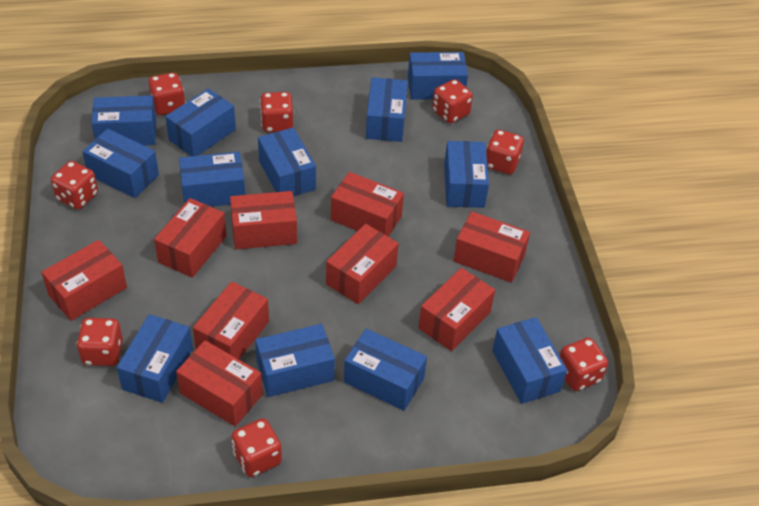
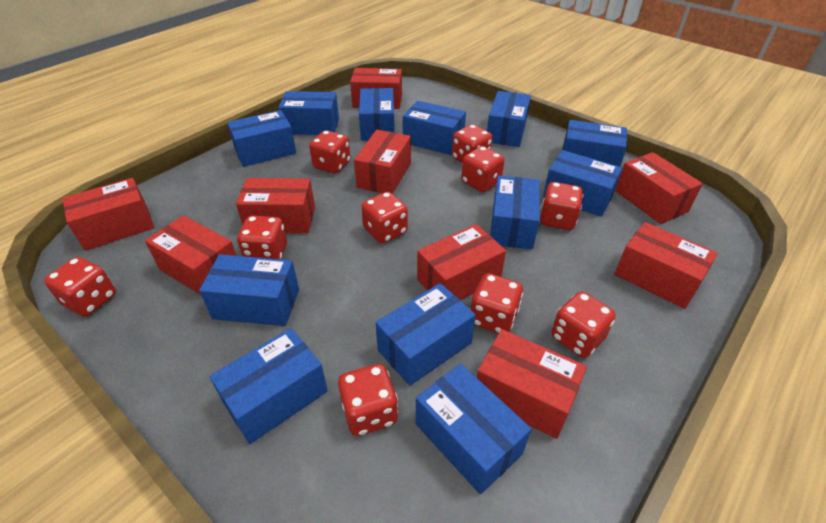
red dice: 8 -> 10

